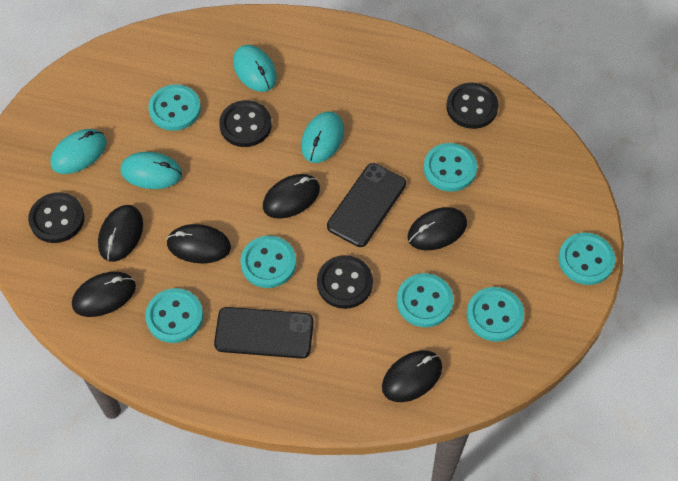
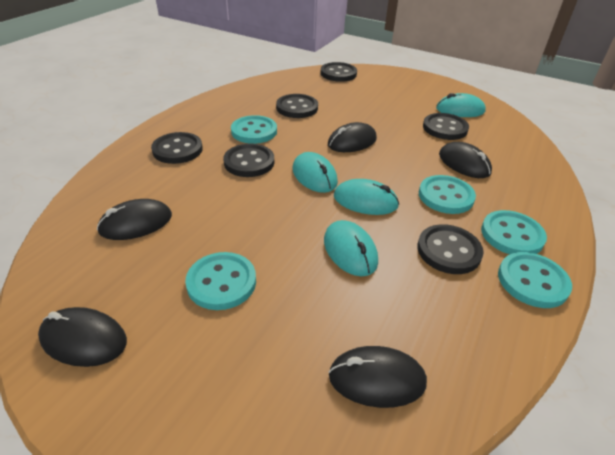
black button: 4 -> 6
black mouse: 6 -> 5
black phone: 2 -> 0
turquoise button: 7 -> 5

